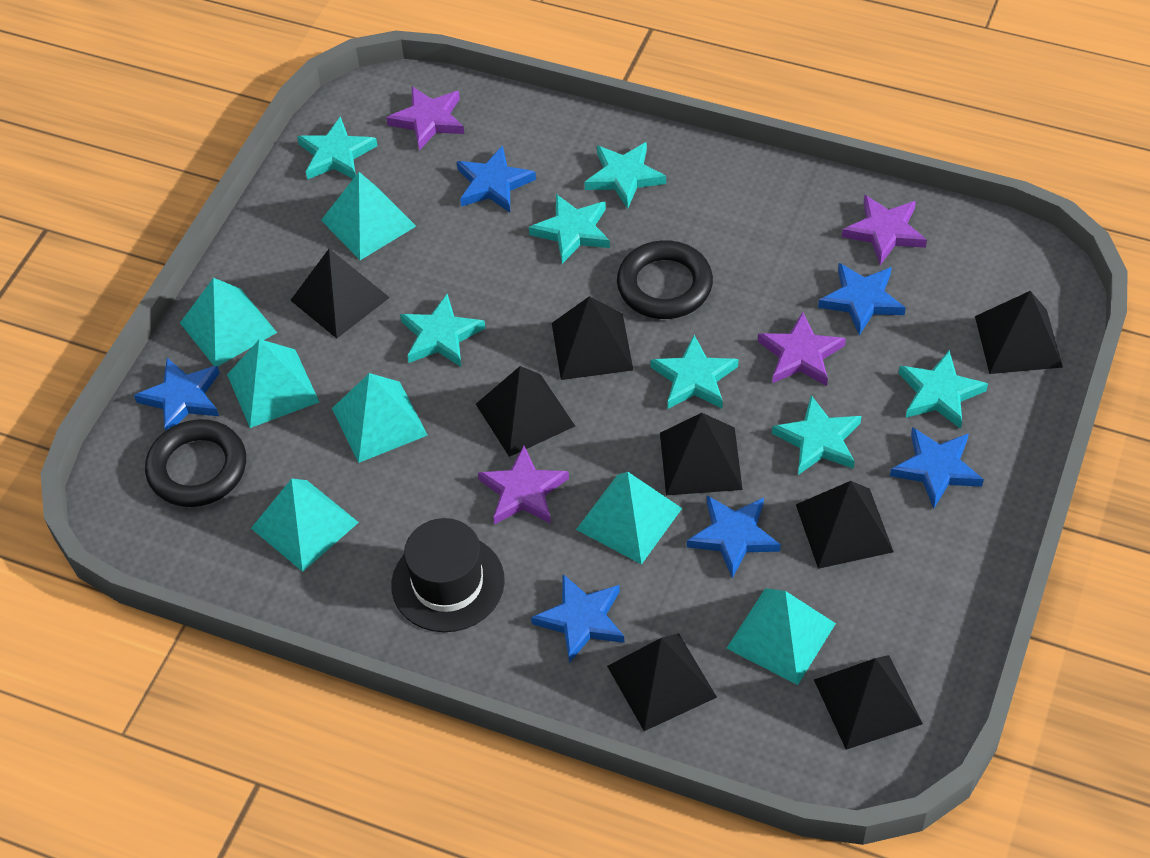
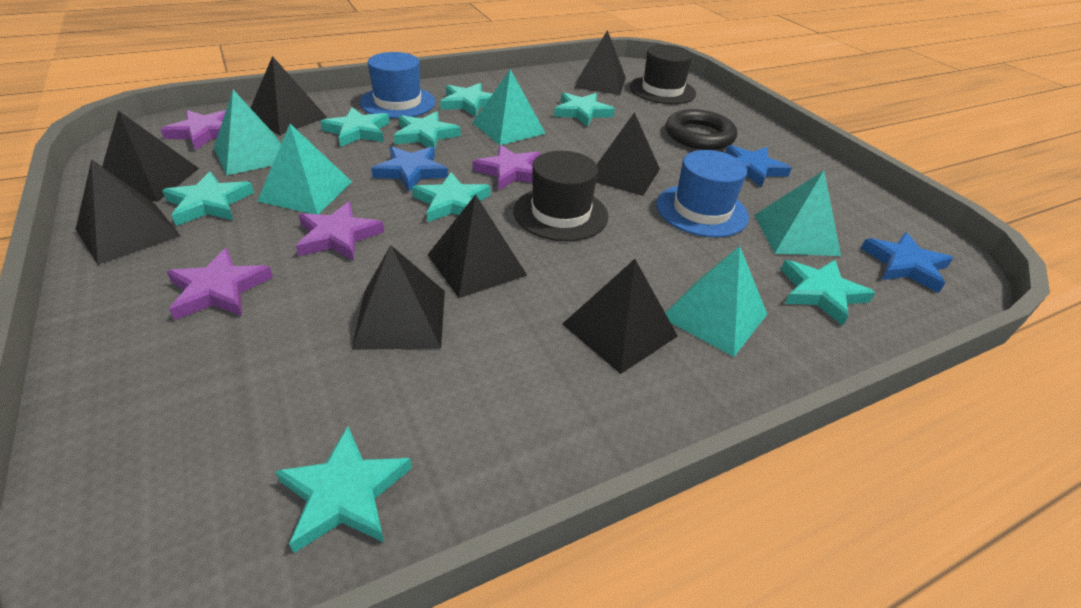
black hat: 1 -> 2
black ring: 2 -> 1
blue hat: 0 -> 2
blue star: 6 -> 3
turquoise pyramid: 7 -> 5
turquoise star: 7 -> 8

